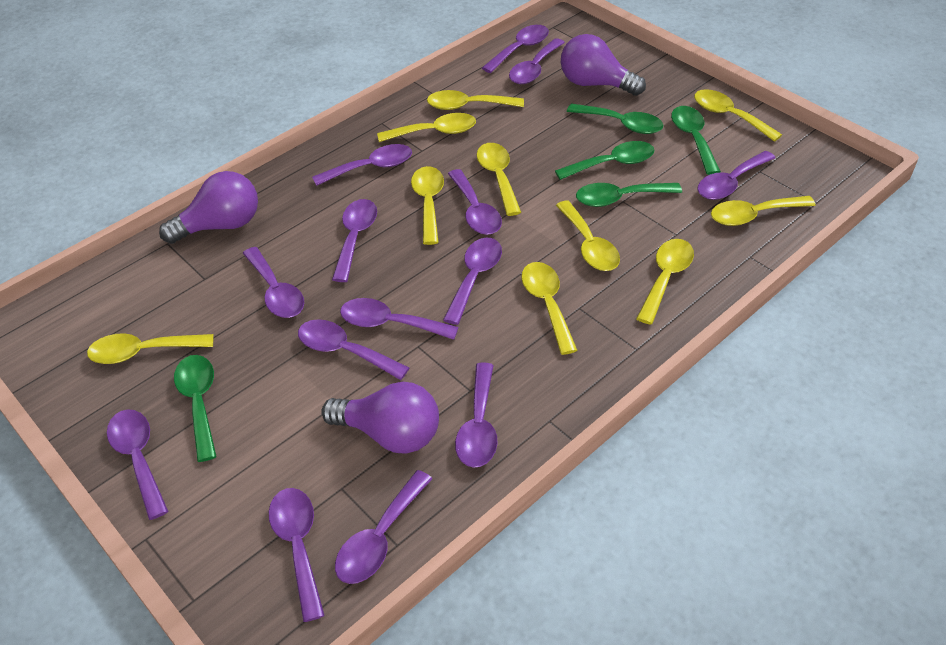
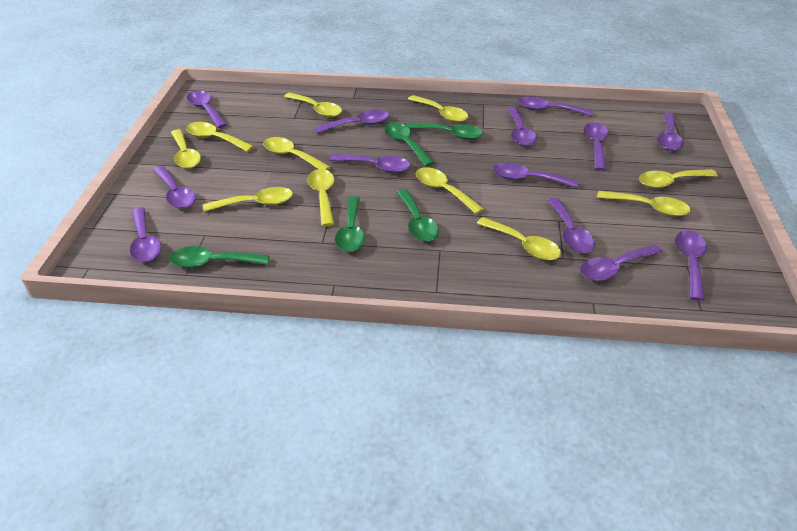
purple light bulb: 3 -> 0
purple spoon: 14 -> 13
yellow spoon: 10 -> 11

